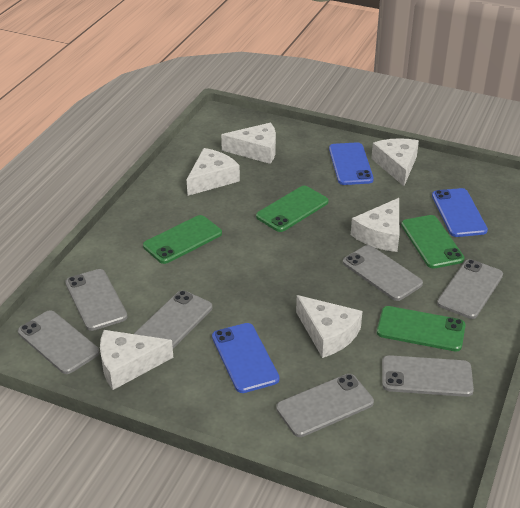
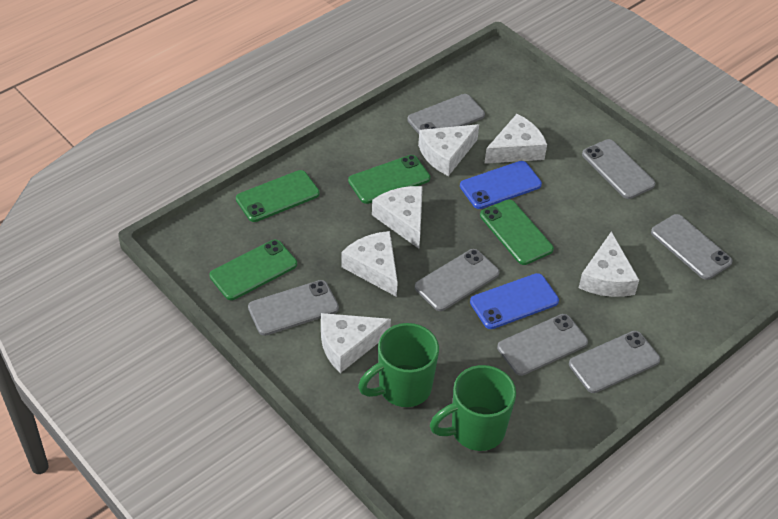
blue phone: 3 -> 2
green mug: 0 -> 2

